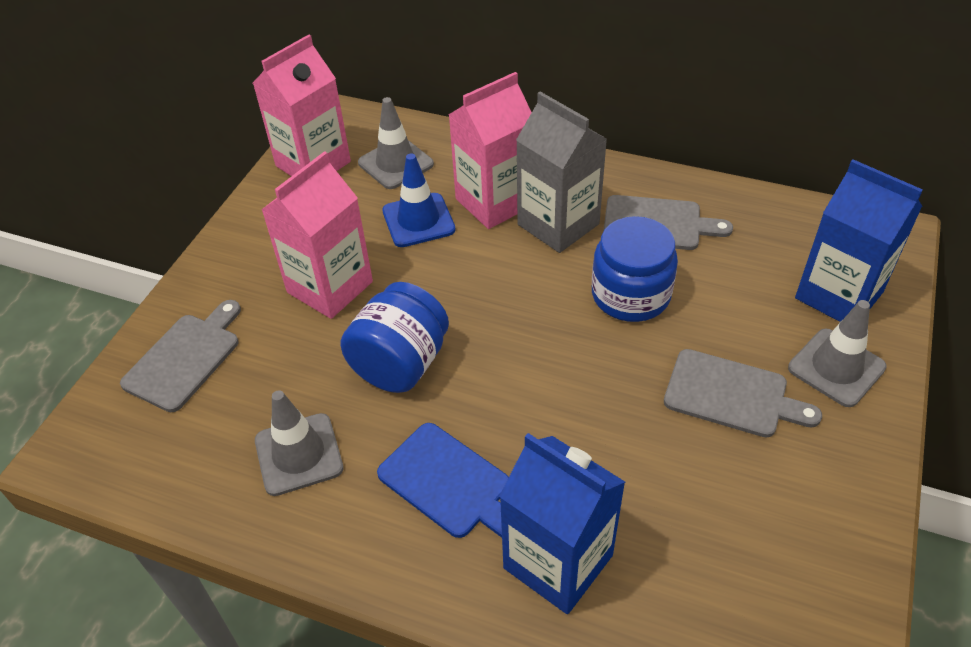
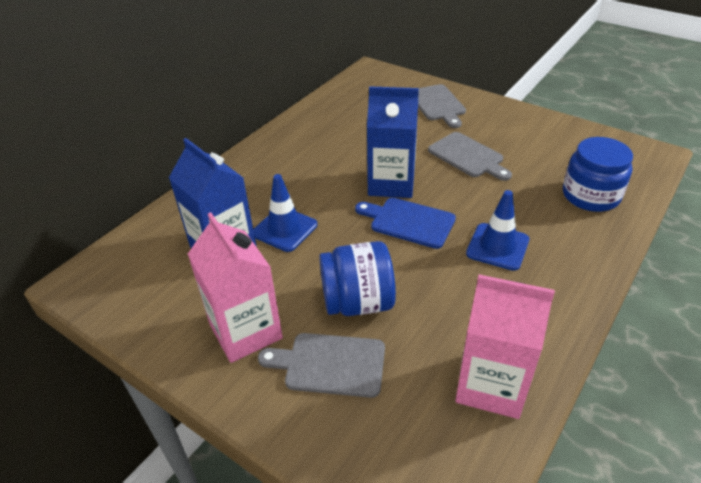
blue traffic cone: 1 -> 2
grey carton: 1 -> 0
grey traffic cone: 3 -> 0
pink carton: 3 -> 2

